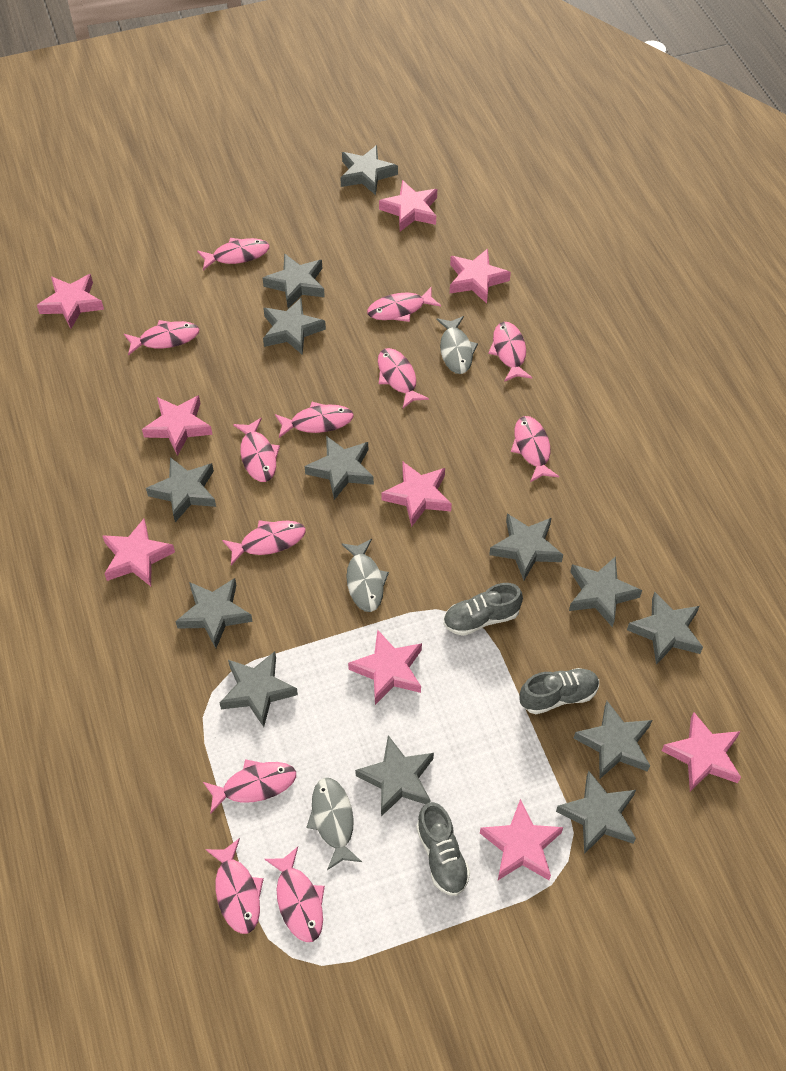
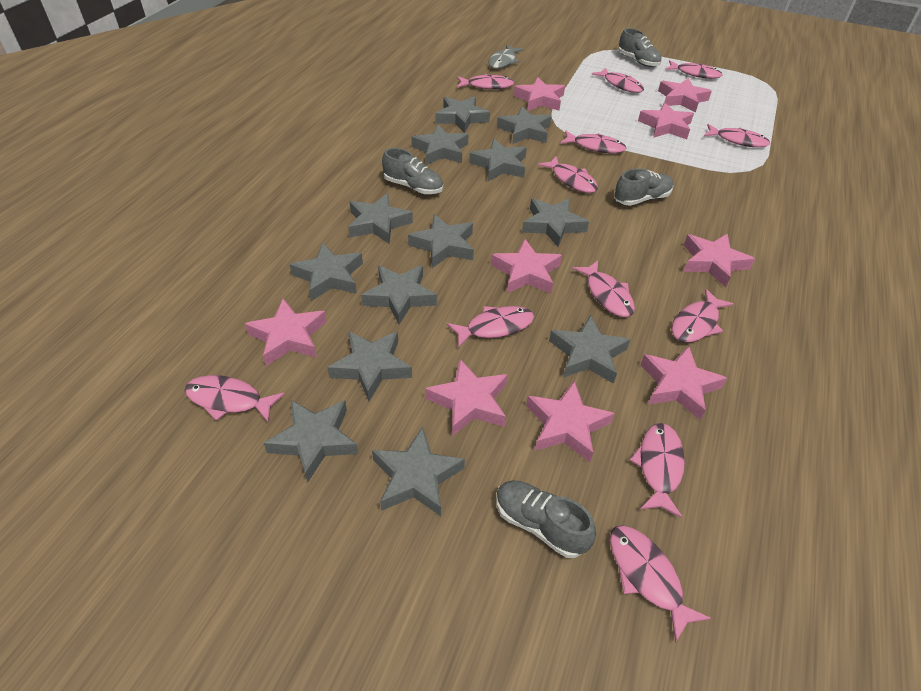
grey fish: 3 -> 1
grey shoe: 3 -> 4

